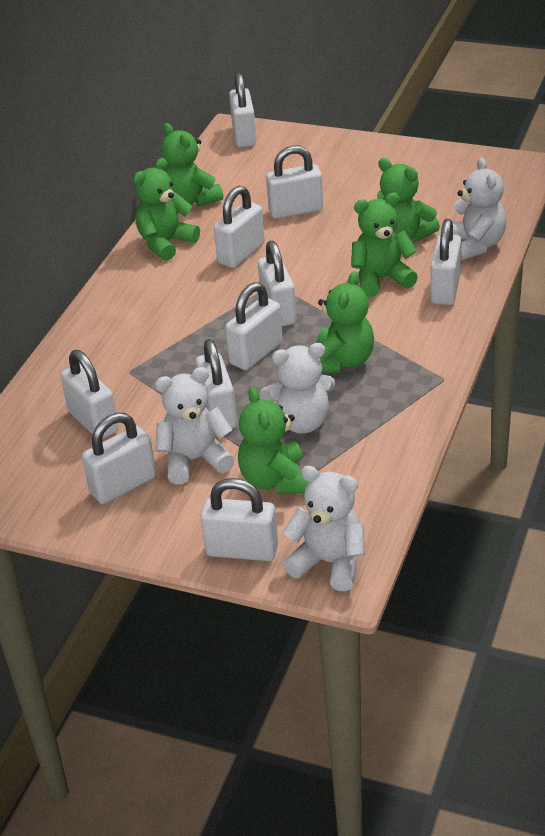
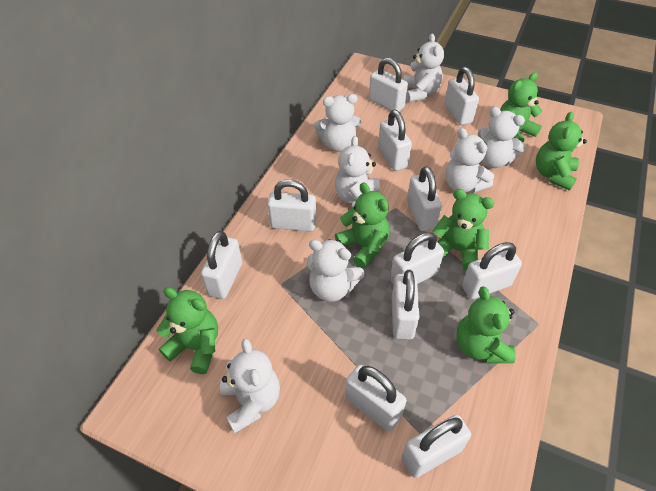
white padlock: 10 -> 11
white teddy bear: 4 -> 7

